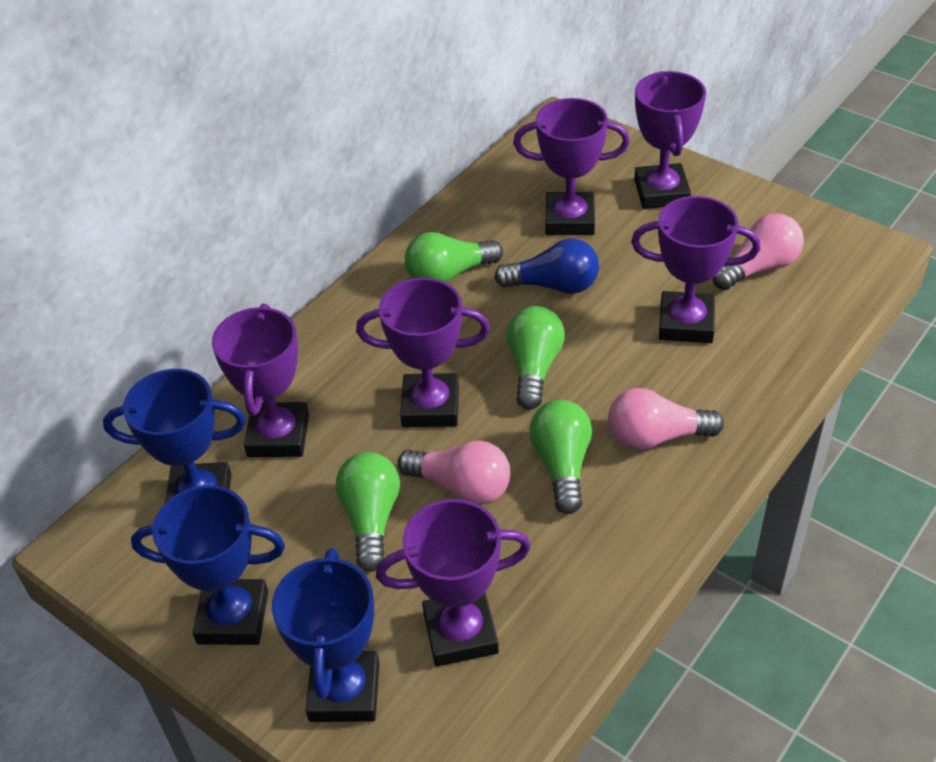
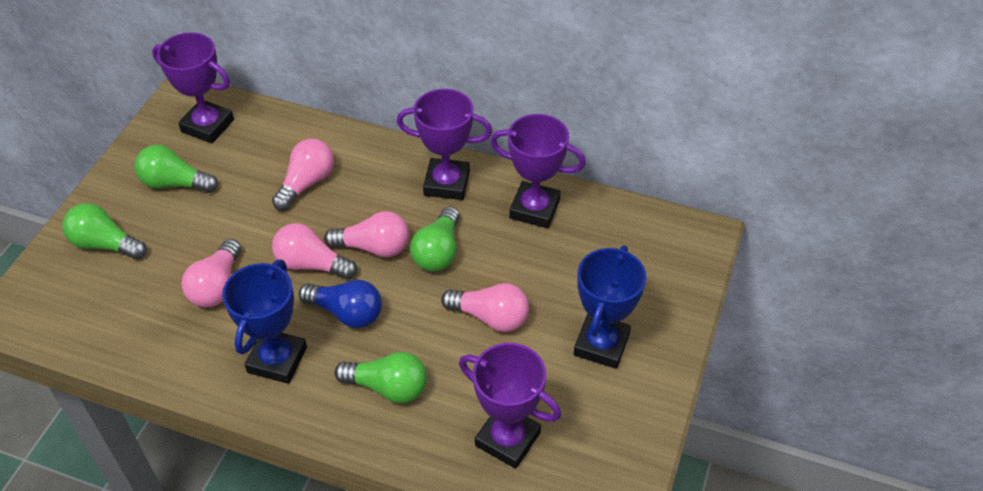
blue trophy: 3 -> 2
pink light bulb: 3 -> 5
purple trophy: 6 -> 4

